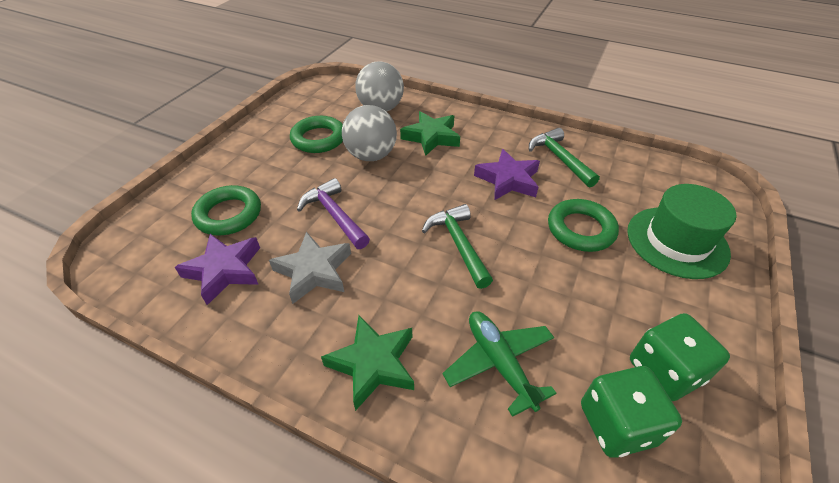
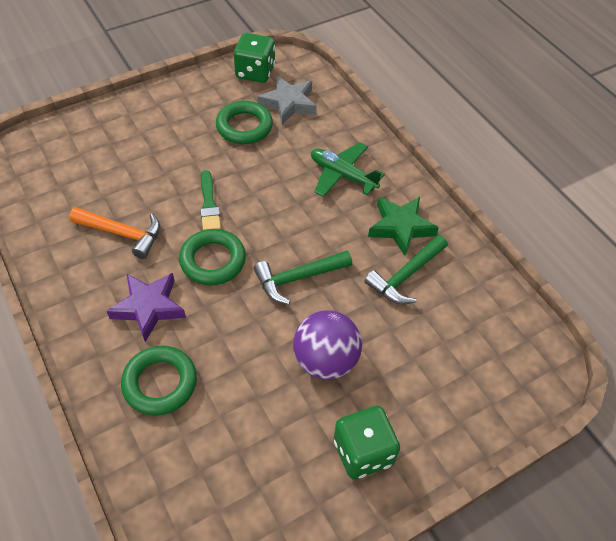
green brush: 0 -> 1
green hat: 1 -> 0
green star: 2 -> 1
grey ball: 2 -> 0
orange hammer: 0 -> 1
purple ball: 0 -> 1
purple hammer: 1 -> 0
purple star: 2 -> 1

